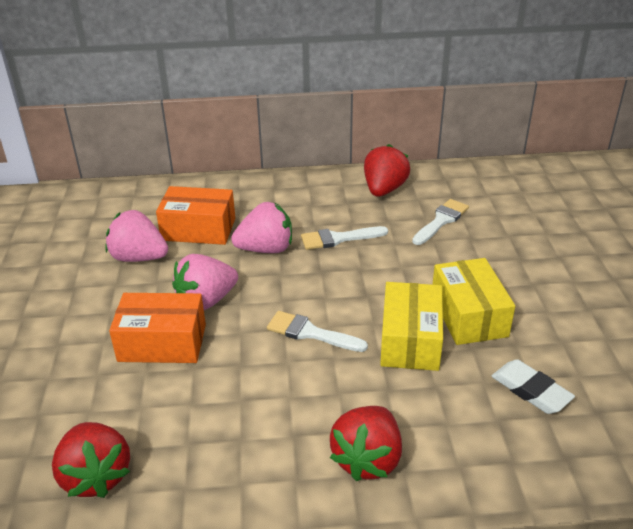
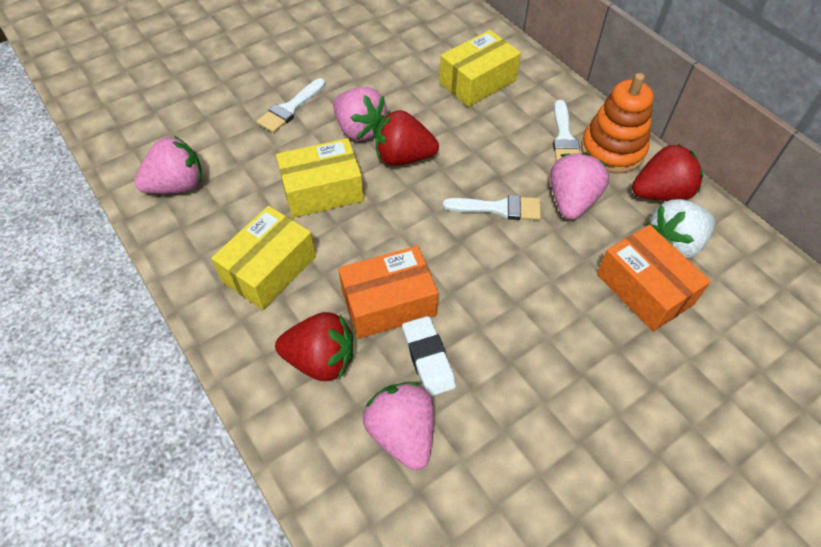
orange stacking toy: 0 -> 1
pink strawberry: 3 -> 4
white strawberry: 0 -> 1
yellow box: 2 -> 3

